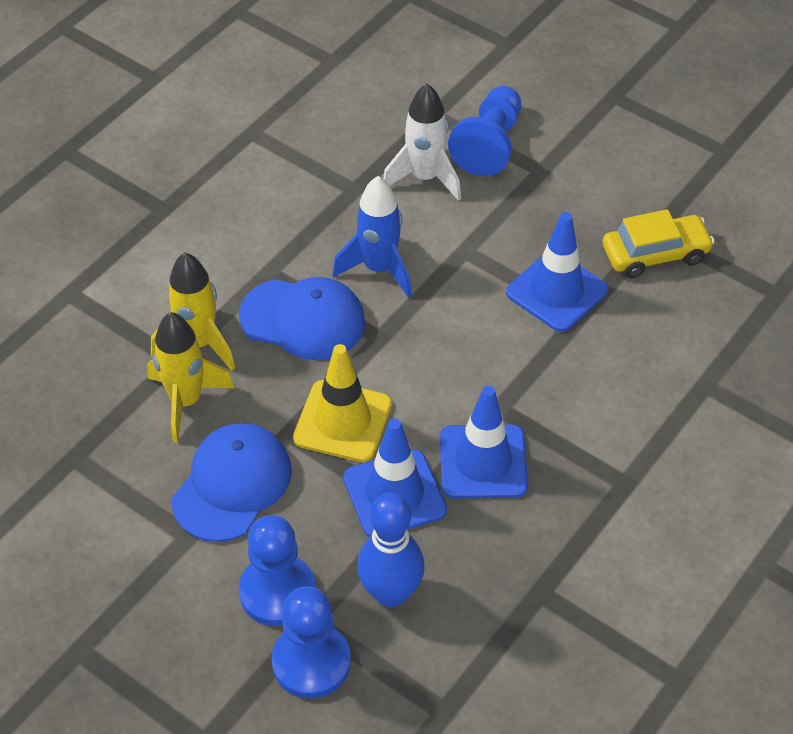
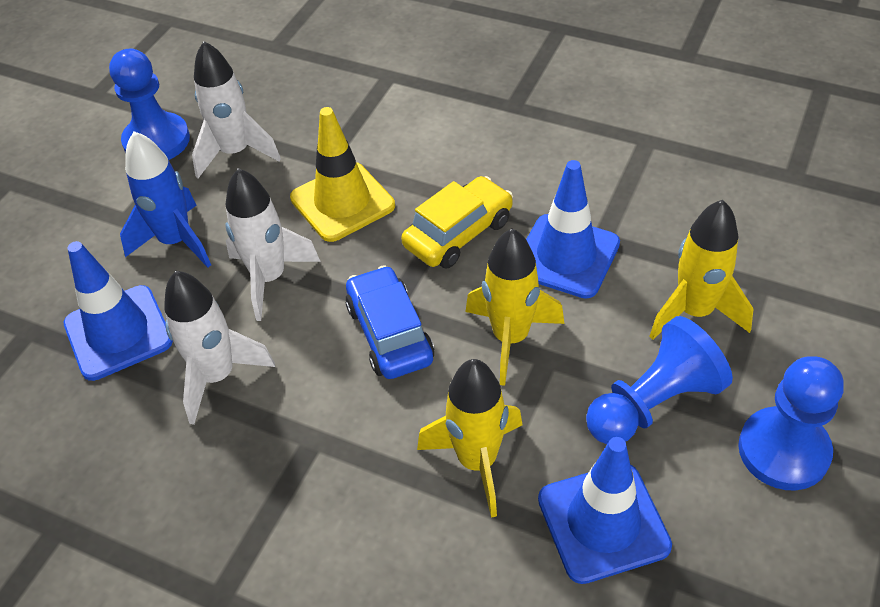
blue bowling pin: 1 -> 0
blue cap: 2 -> 0
blue car: 0 -> 1
white rocket: 1 -> 3
yellow rocket: 2 -> 3

